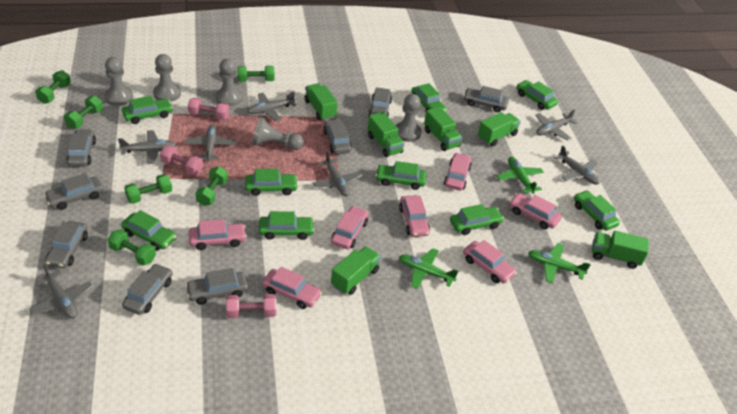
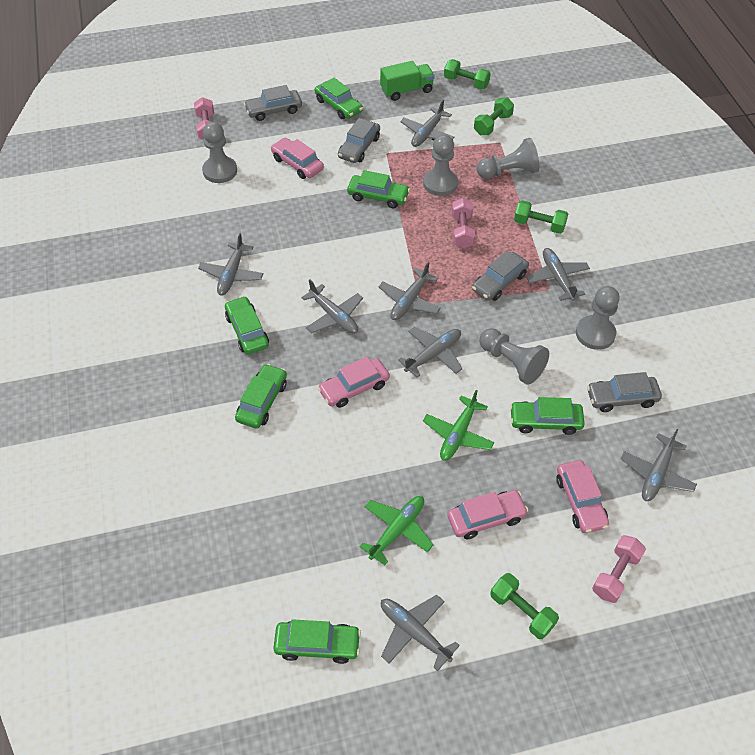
green car: 9 -> 6
green dumbbell: 6 -> 4
green plane: 3 -> 2
green truck: 6 -> 1
grey car: 8 -> 4
grey plane: 7 -> 8
pink car: 7 -> 4

